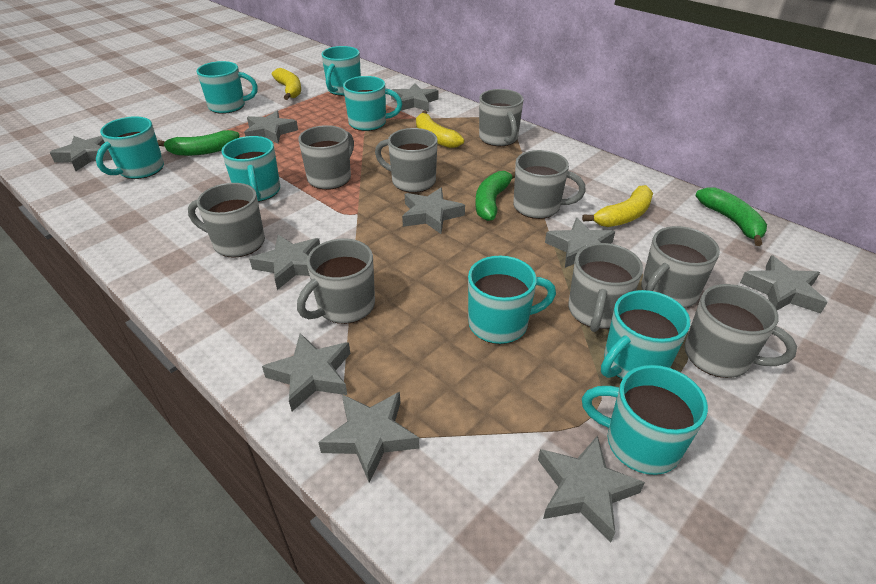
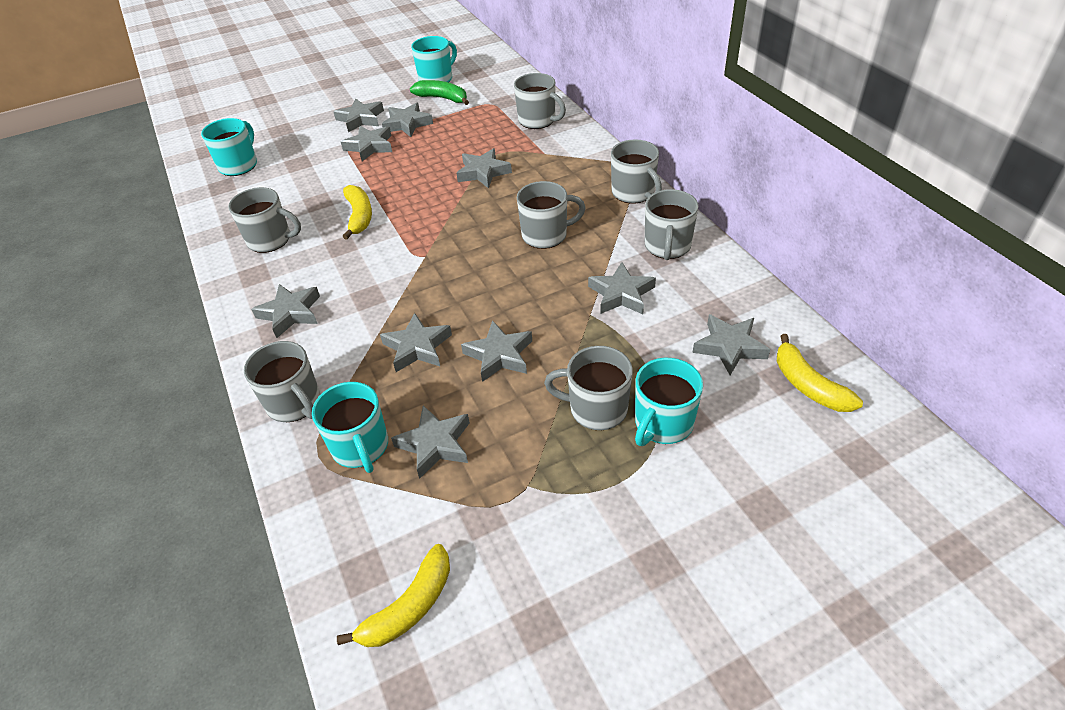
green banana: 3 -> 1
grey mug: 9 -> 7
turquoise mug: 8 -> 4

